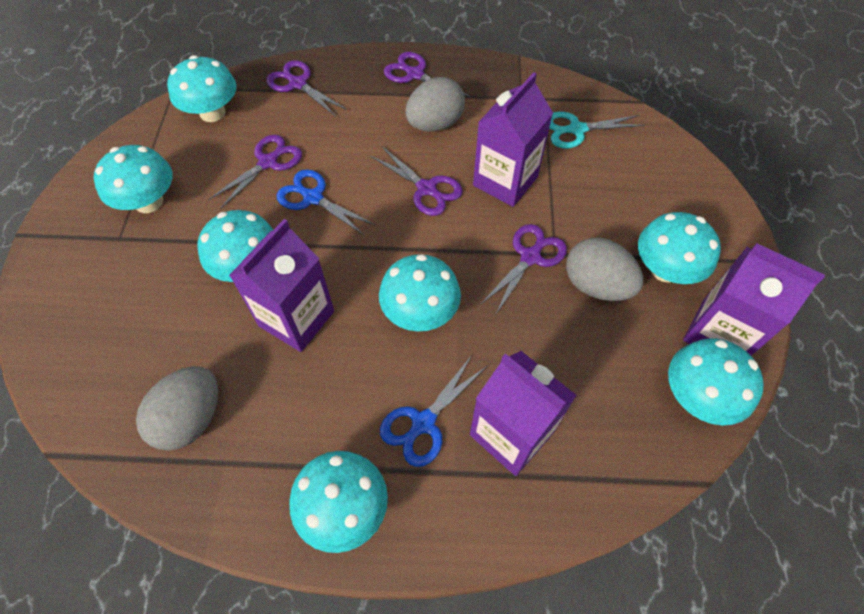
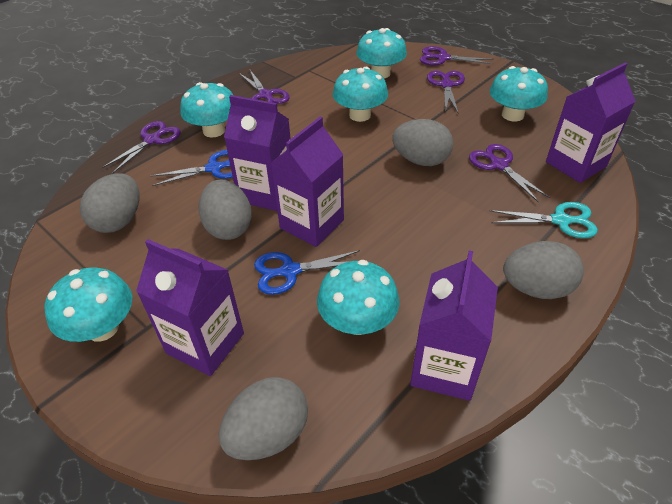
grey egg: 3 -> 5
purple carton: 4 -> 5
turquoise mushroom: 7 -> 6

